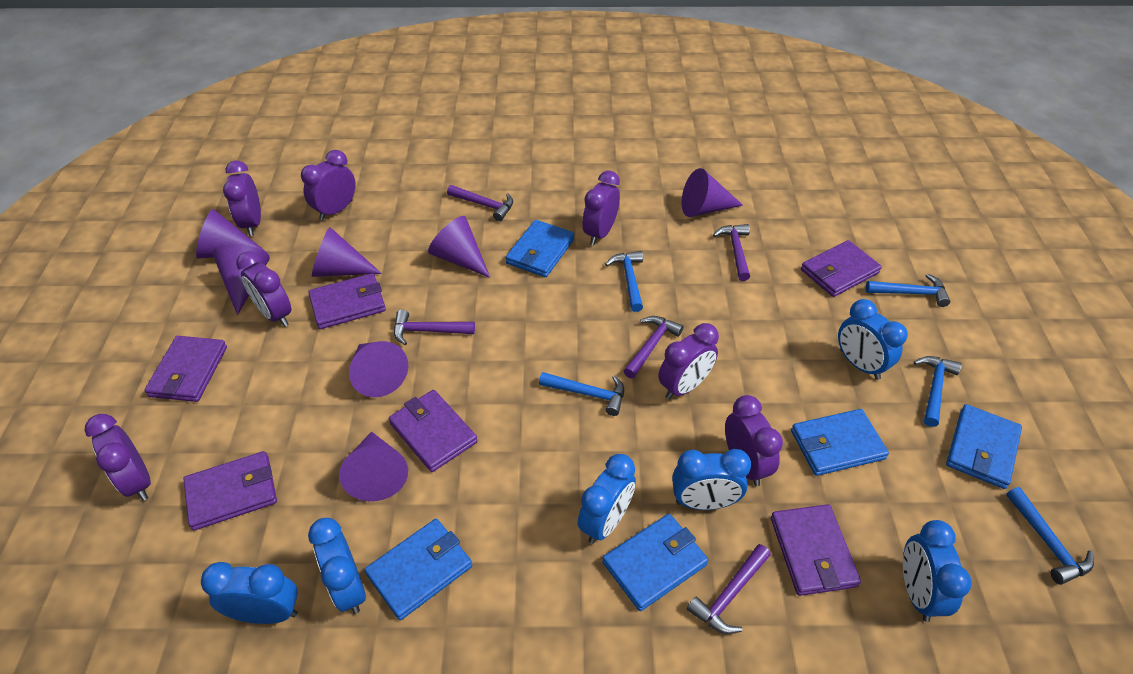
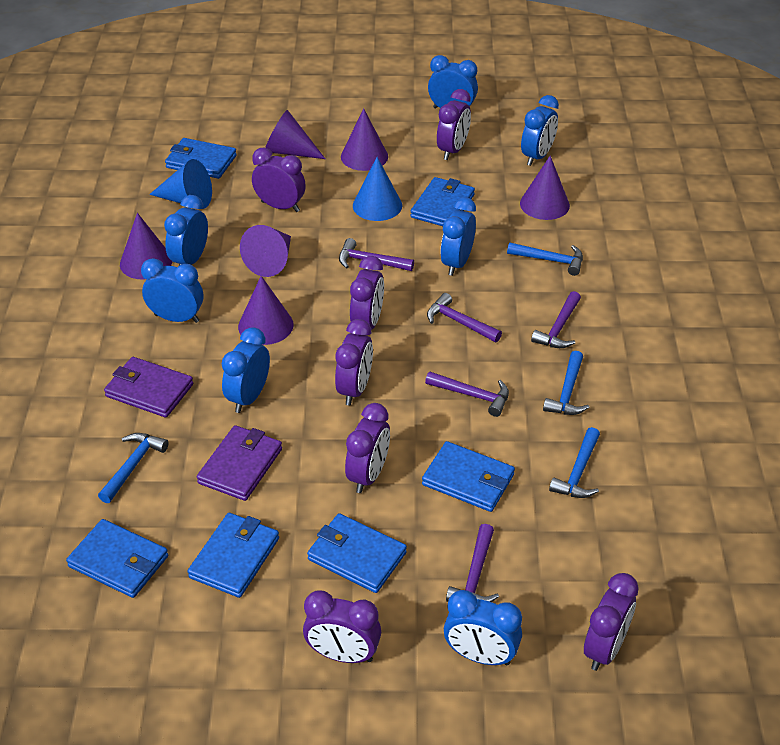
blue clock: 6 -> 7
blue cone: 0 -> 2
blue hammer: 5 -> 4
blue wallet: 5 -> 6
purple cone: 7 -> 6
purple wallet: 6 -> 2

